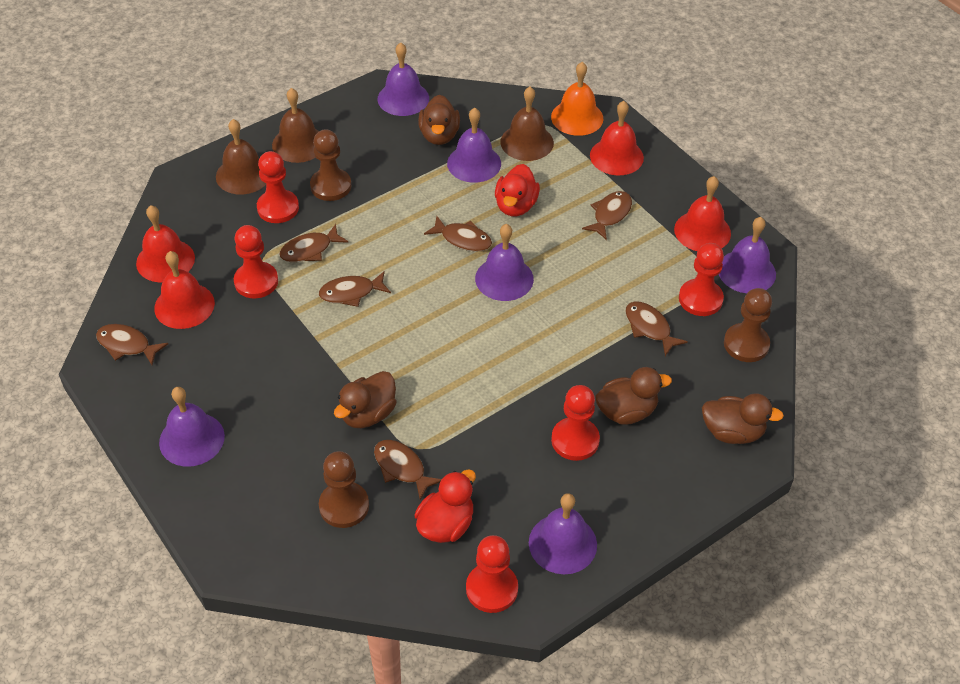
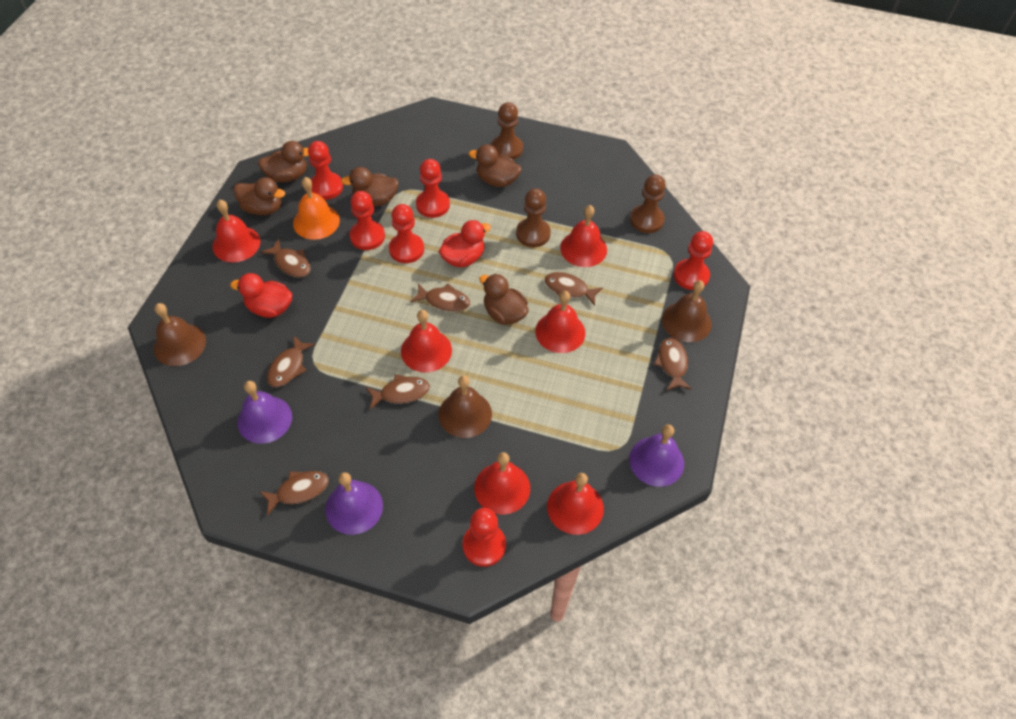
brown duck: 4 -> 5
purple bell: 6 -> 3
red bell: 4 -> 6
red pawn: 5 -> 6

